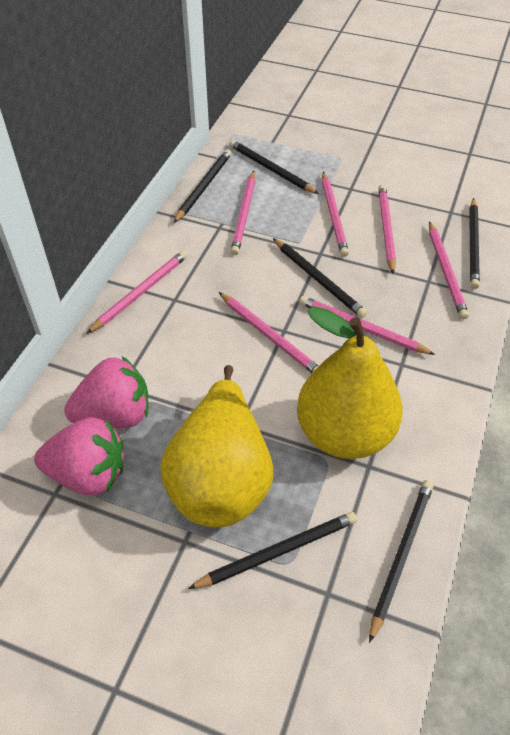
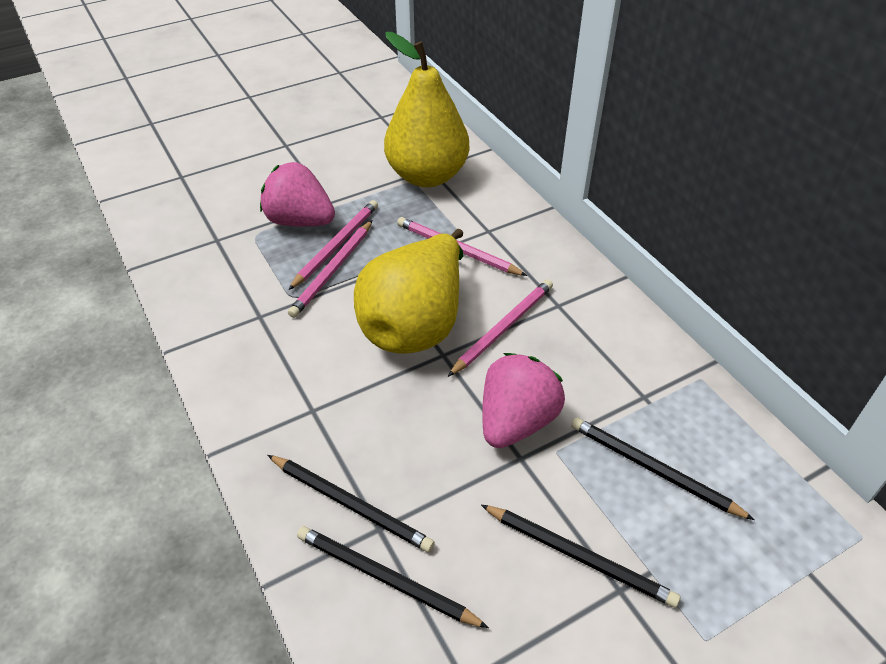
black pencil: 6 -> 4
pink pencil: 7 -> 4

